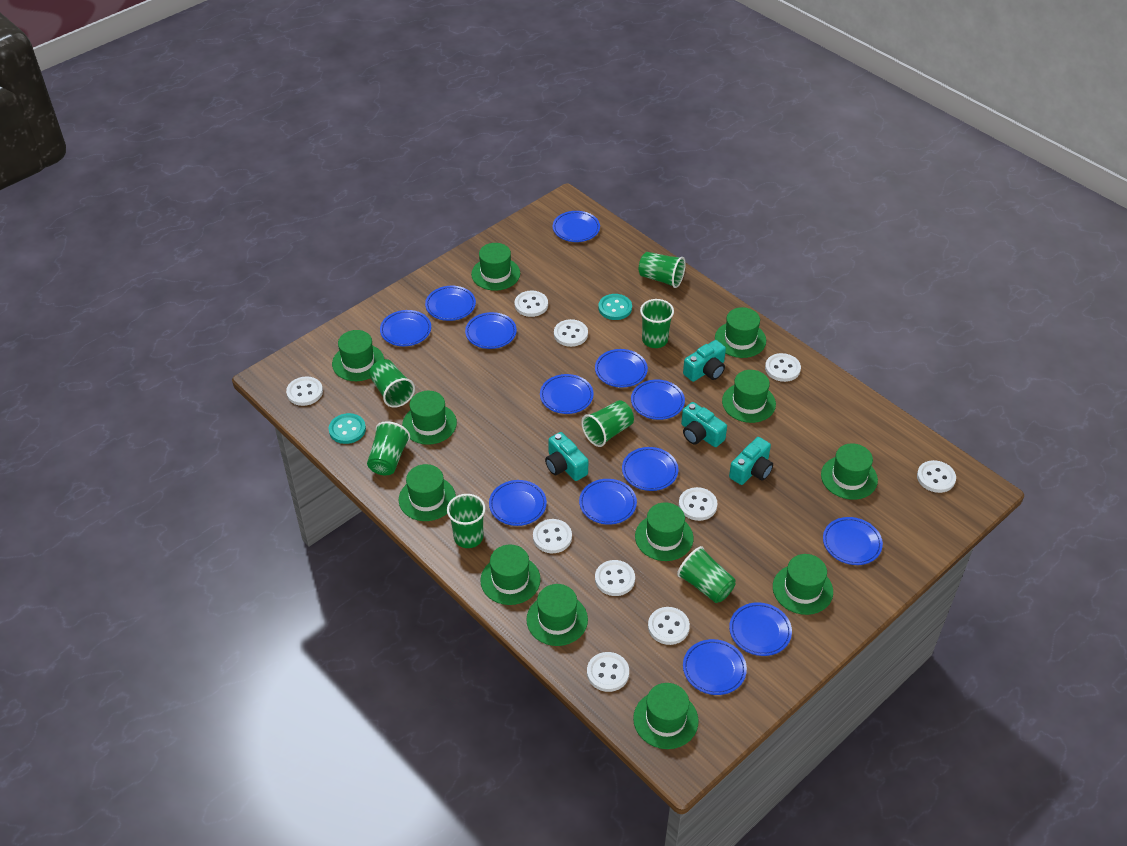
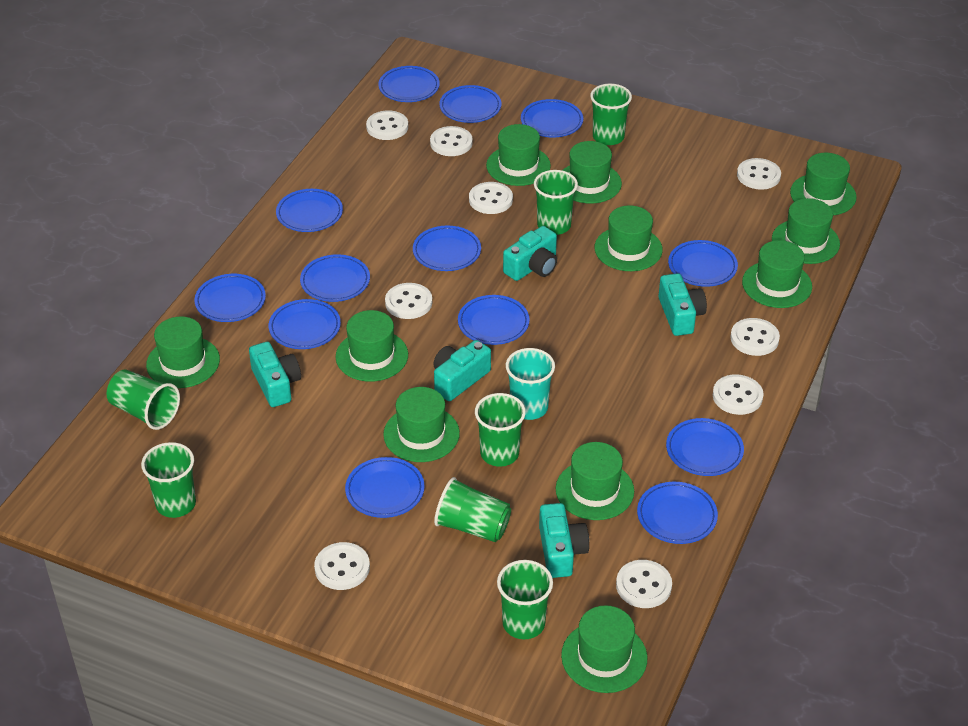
green hat: 12 -> 11
turquoise button: 2 -> 0
turquoise camera: 4 -> 5
turquoise cup: 0 -> 1
white button: 10 -> 9

